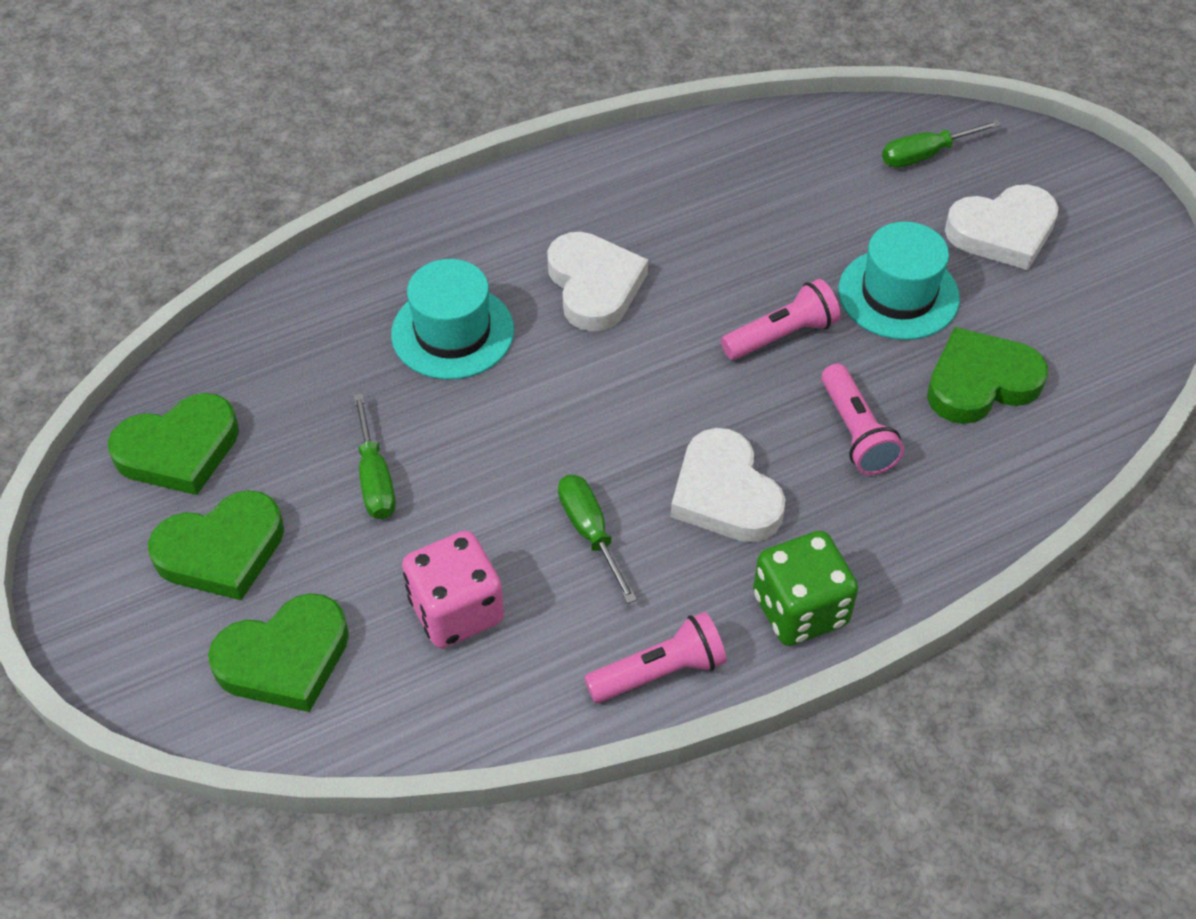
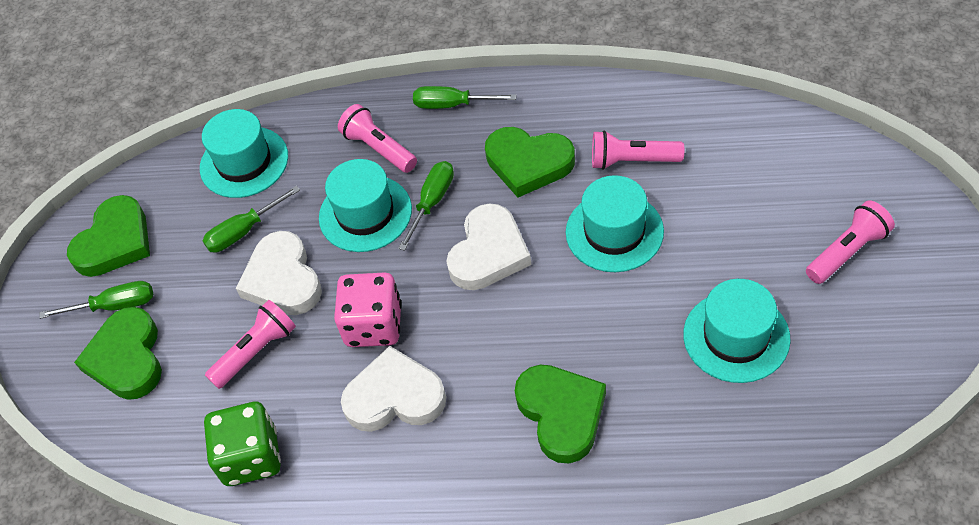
green screwdriver: 3 -> 4
pink flashlight: 3 -> 4
turquoise hat: 2 -> 4

